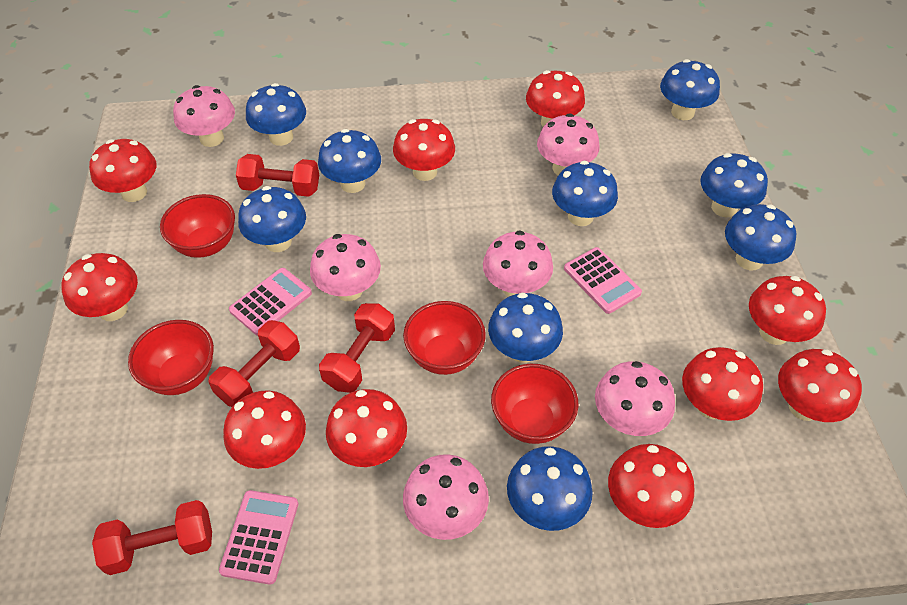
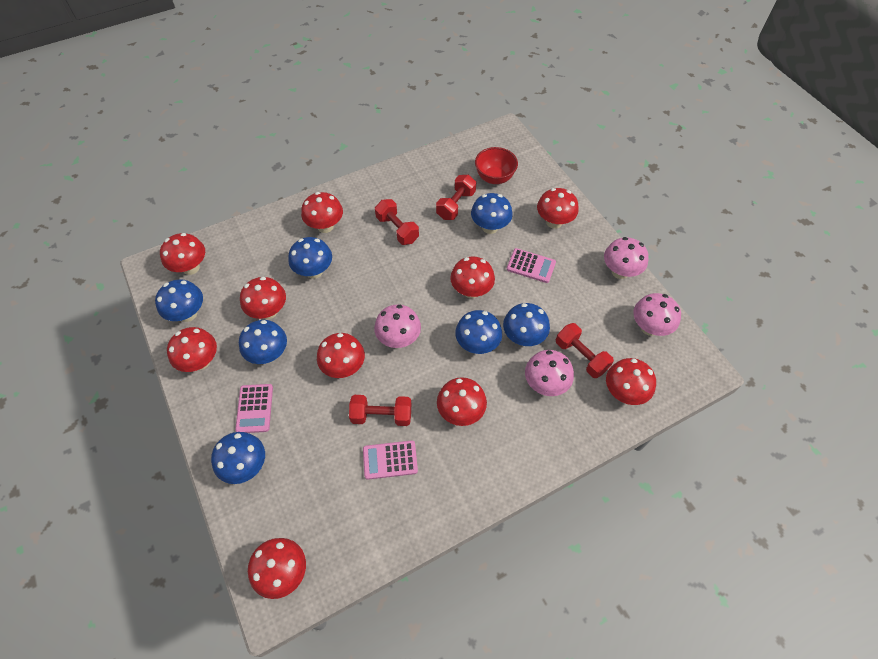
blue mushroom: 9 -> 7
pink mushroom: 6 -> 4
red bowl: 4 -> 1

